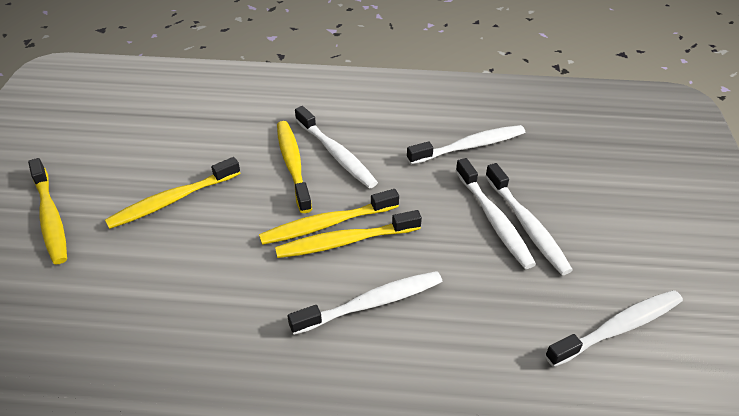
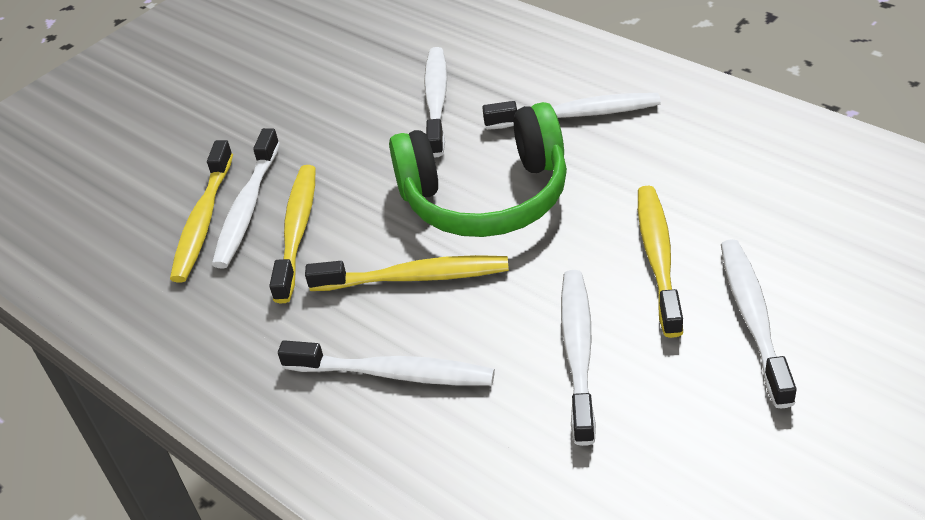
green headphones: 0 -> 1
yellow toothbrush: 5 -> 4

